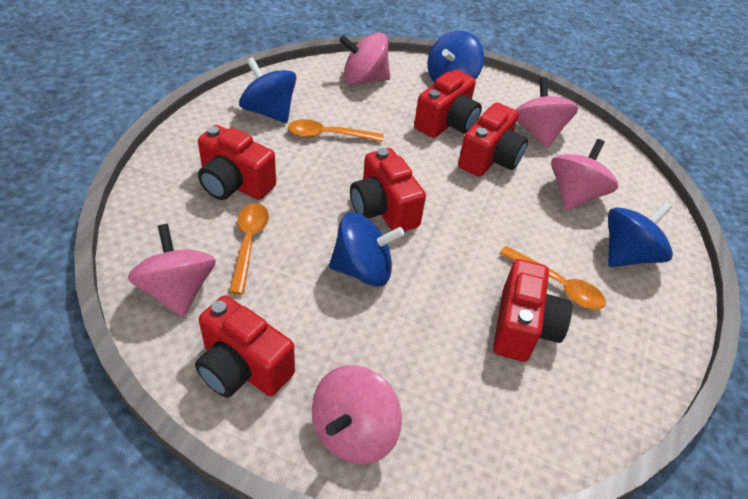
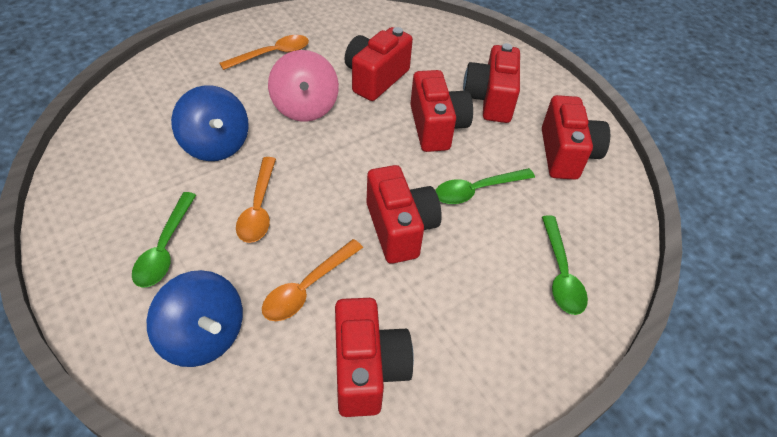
blue spinning top: 4 -> 2
green spoon: 0 -> 3
pink spinning top: 5 -> 1

